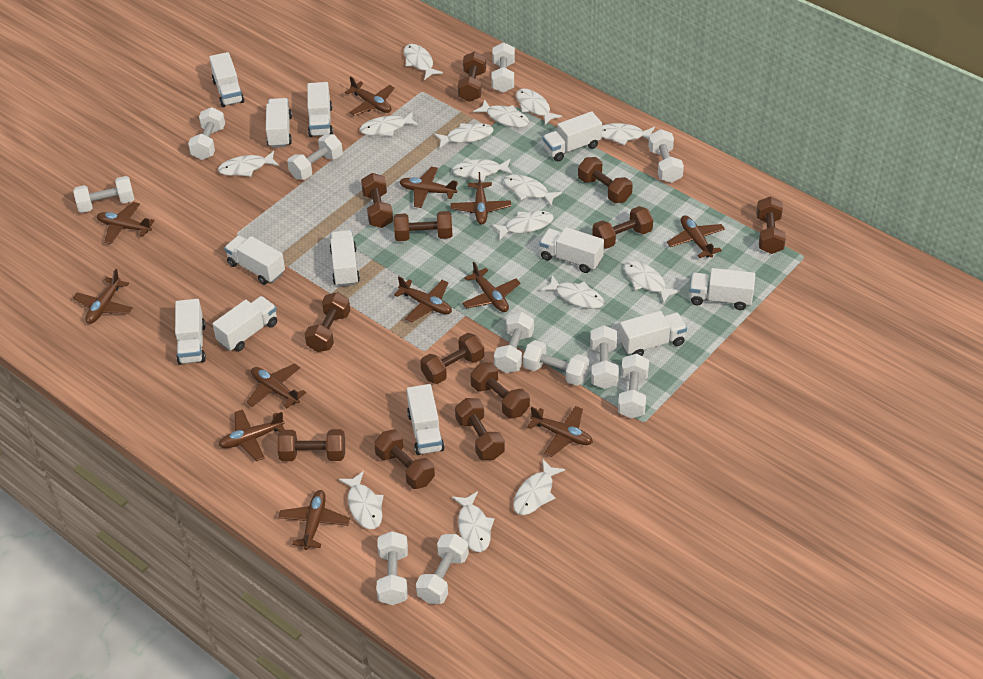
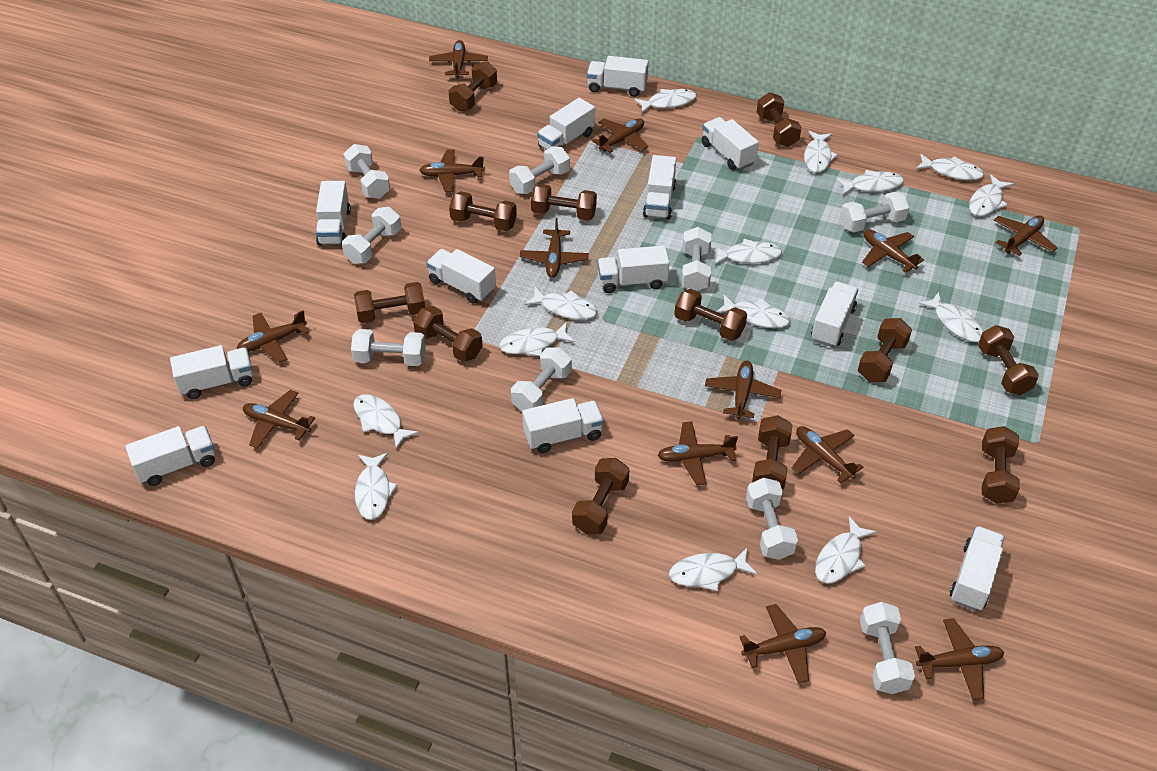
brown plane: 12 -> 13
white dumbbell: 11 -> 9
white fish: 15 -> 14

